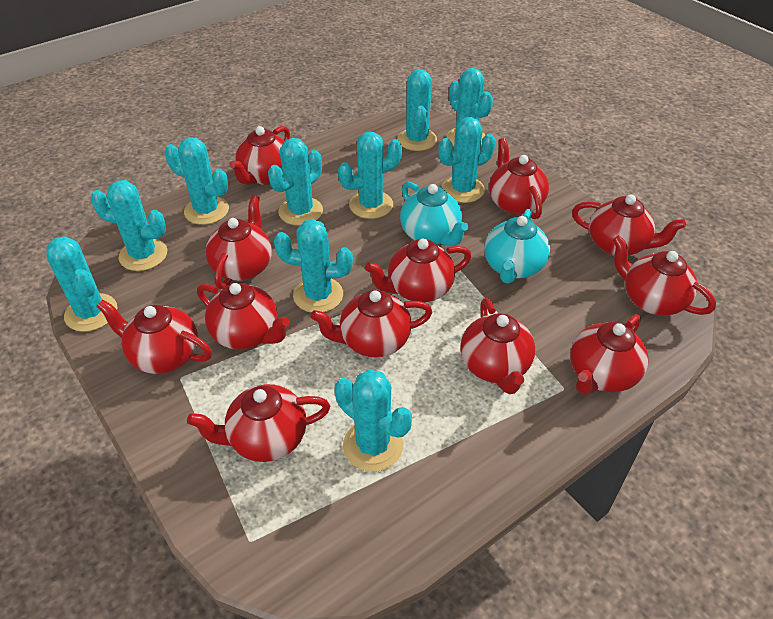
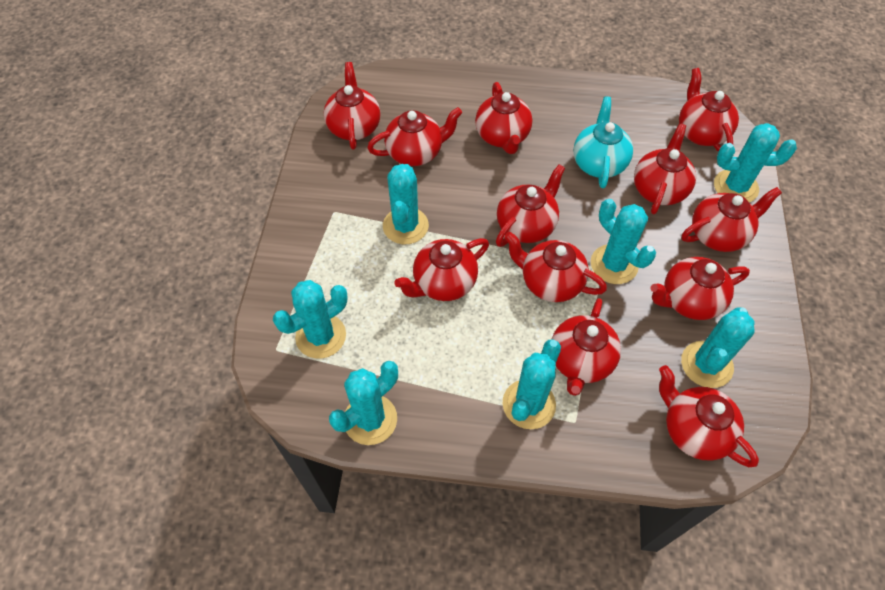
turquoise cactus: 10 -> 7
turquoise teapot: 2 -> 1

